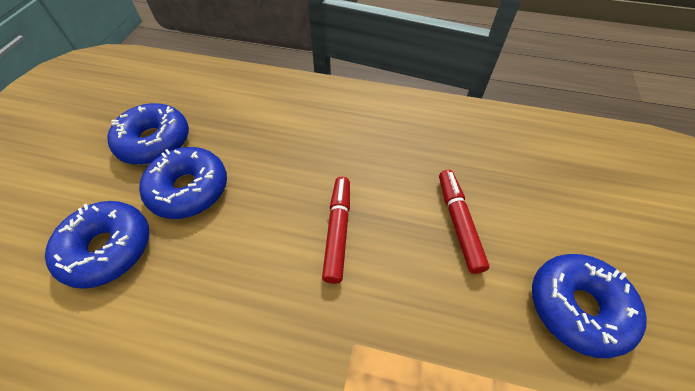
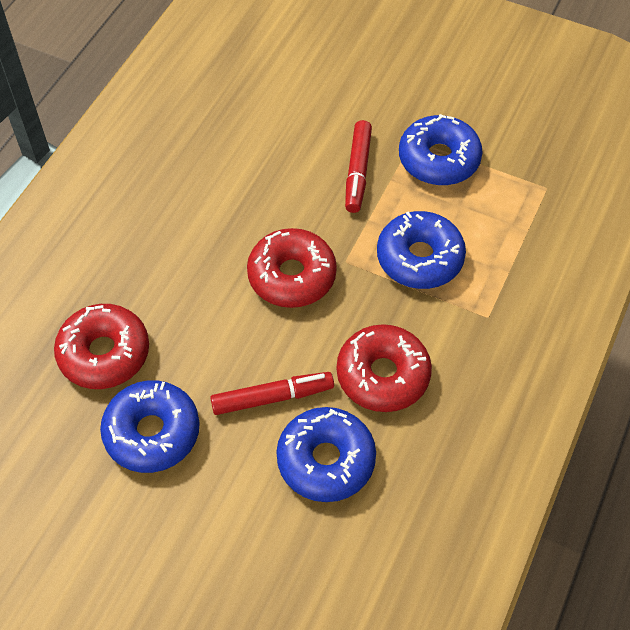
red donut: 0 -> 3

